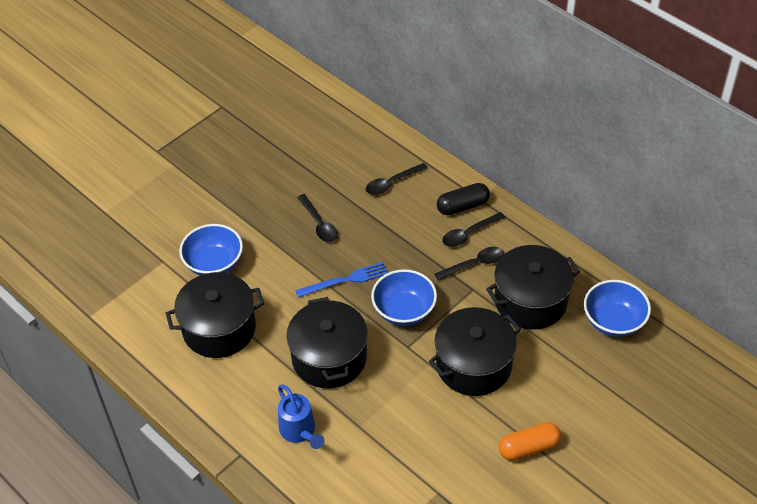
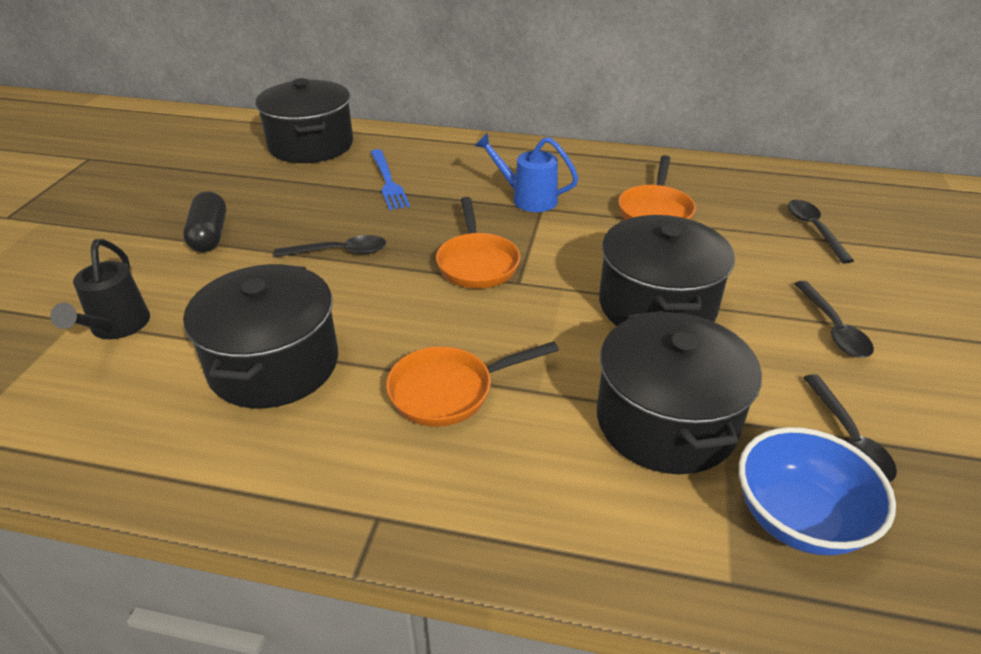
black watering can: 0 -> 1
blue bowl: 3 -> 1
orange capsule: 1 -> 0
orange pan: 0 -> 3

